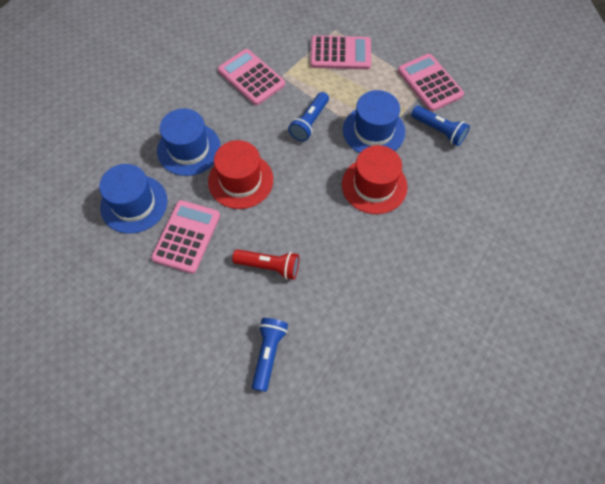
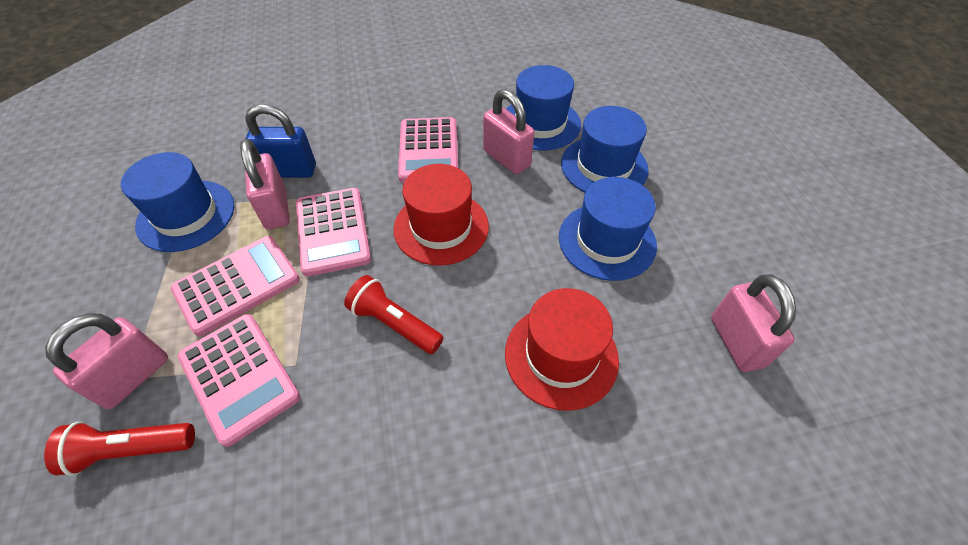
blue flashlight: 3 -> 0
blue hat: 3 -> 4
blue padlock: 0 -> 1
pink padlock: 0 -> 4
red flashlight: 1 -> 2

